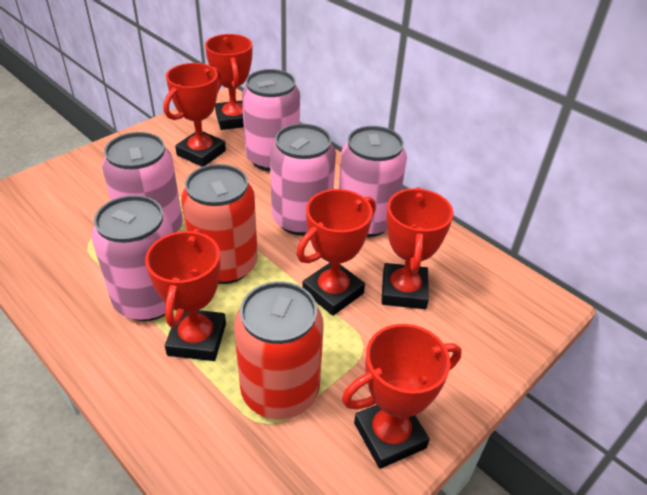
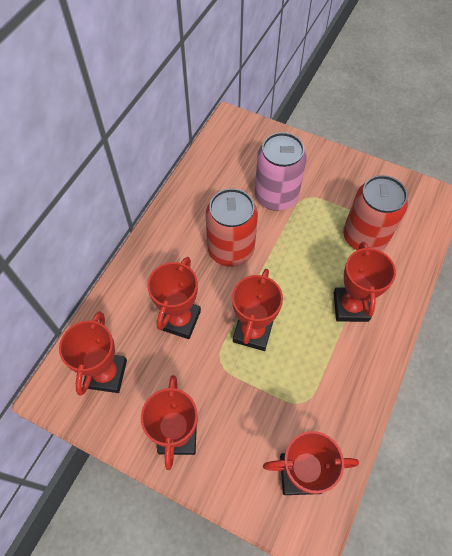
pink can: 5 -> 1

